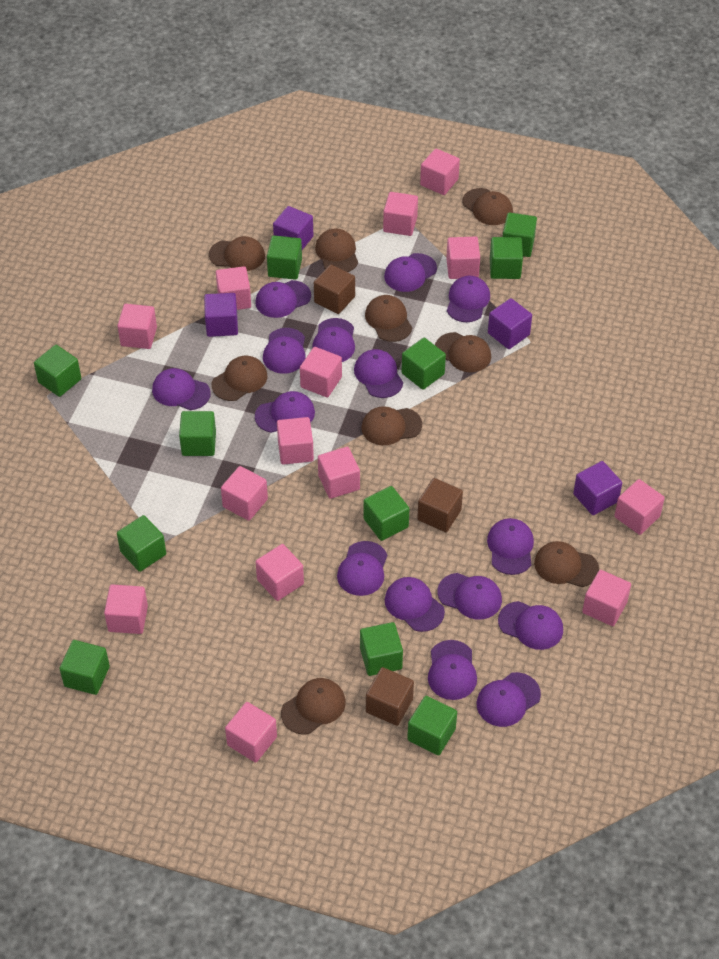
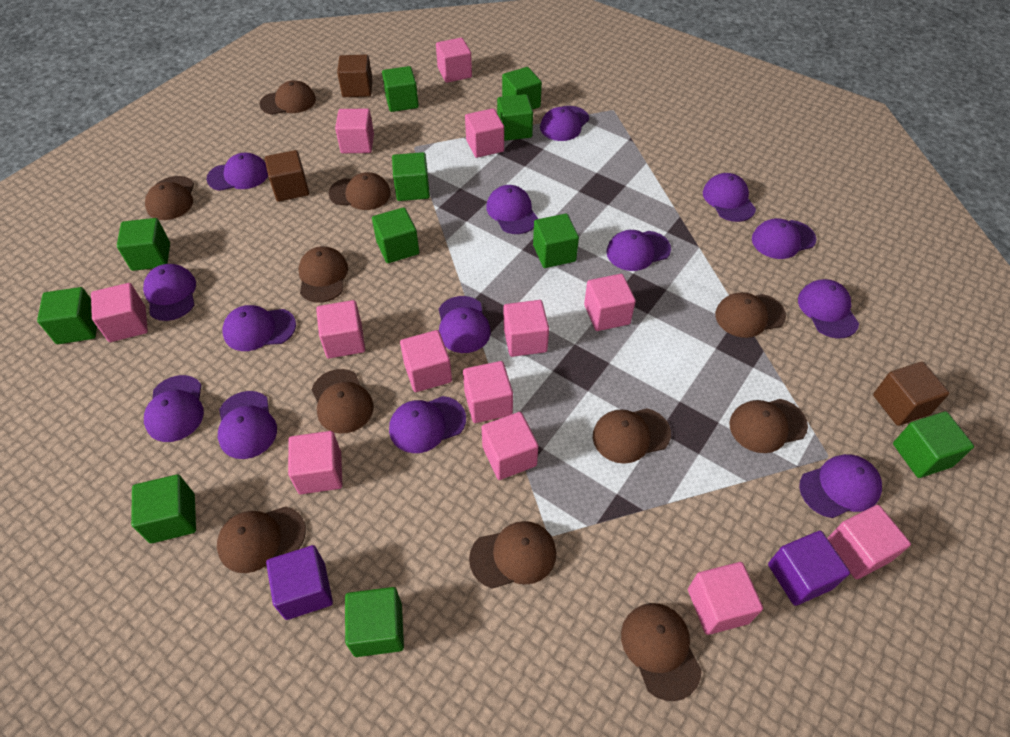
brown cap: 9 -> 11
pink cube: 14 -> 13
purple cap: 15 -> 14
purple cube: 4 -> 2

